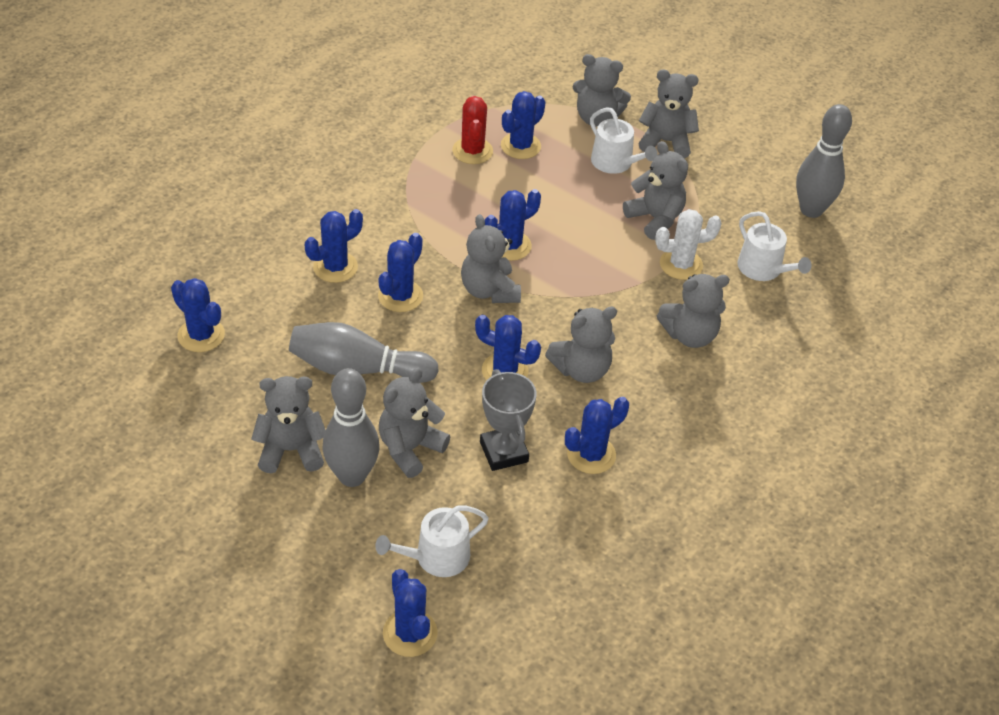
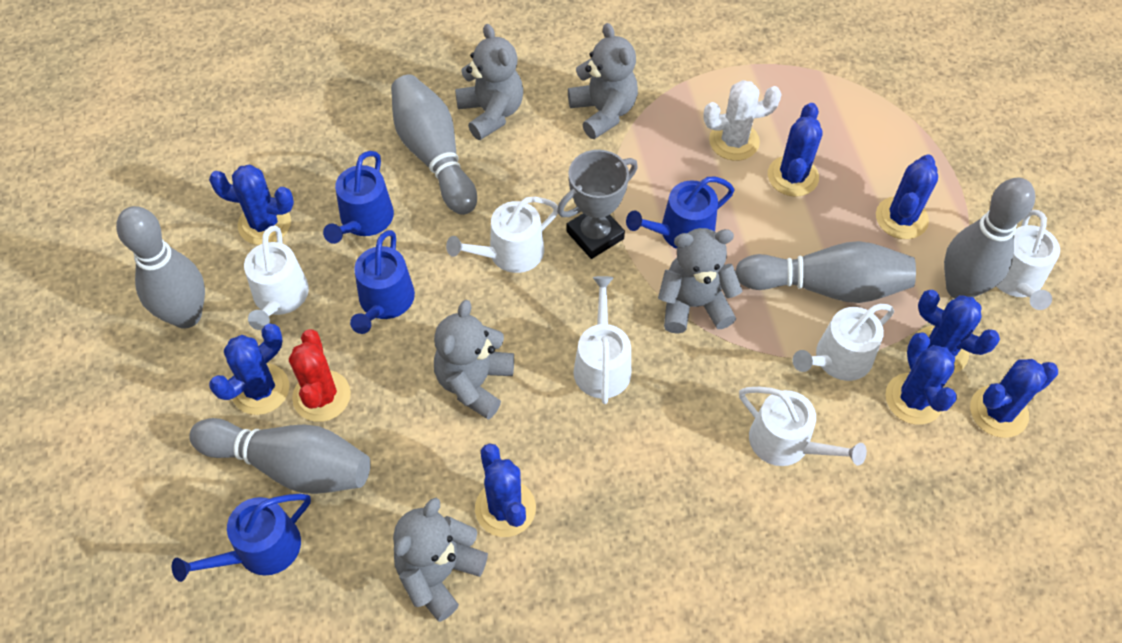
blue watering can: 0 -> 4
grey bowling pin: 3 -> 5
grey teddy bear: 8 -> 5
white watering can: 3 -> 6

